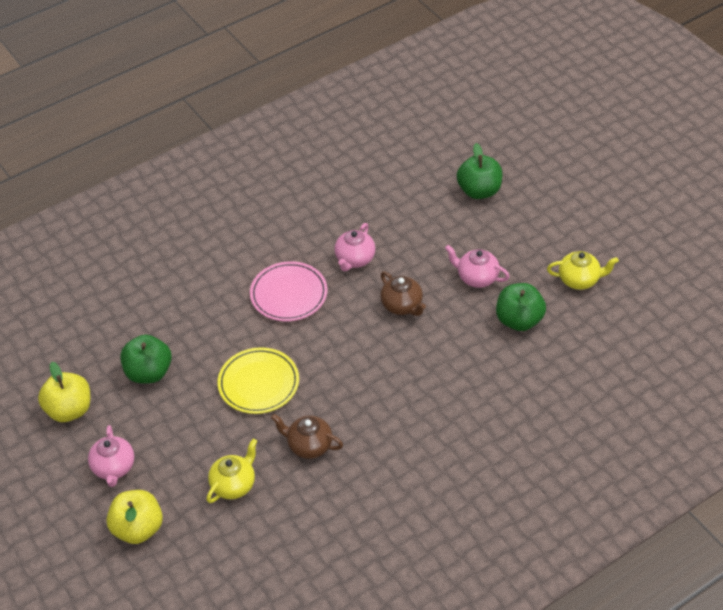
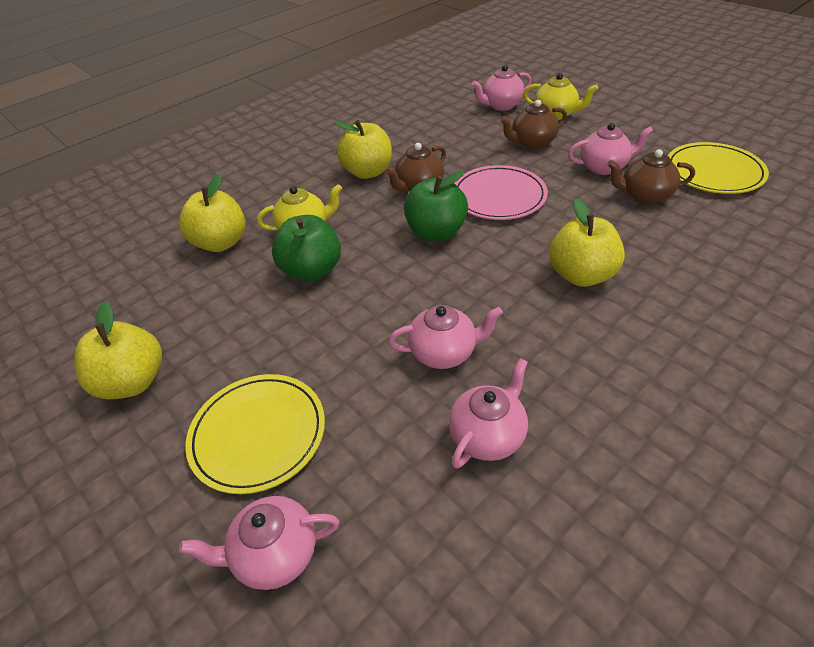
brown teapot: 2 -> 3
green apple: 3 -> 2
pink teapot: 3 -> 5
yellow apple: 2 -> 4
yellow plate: 1 -> 2

